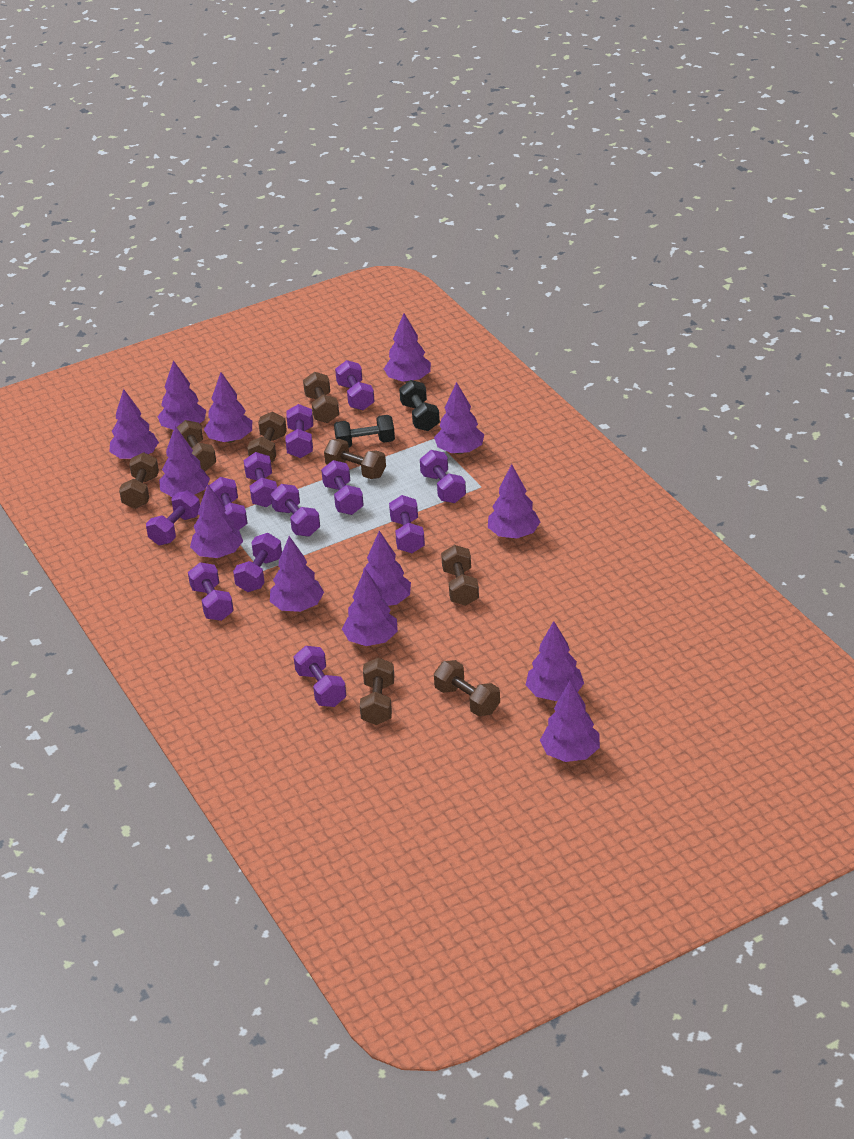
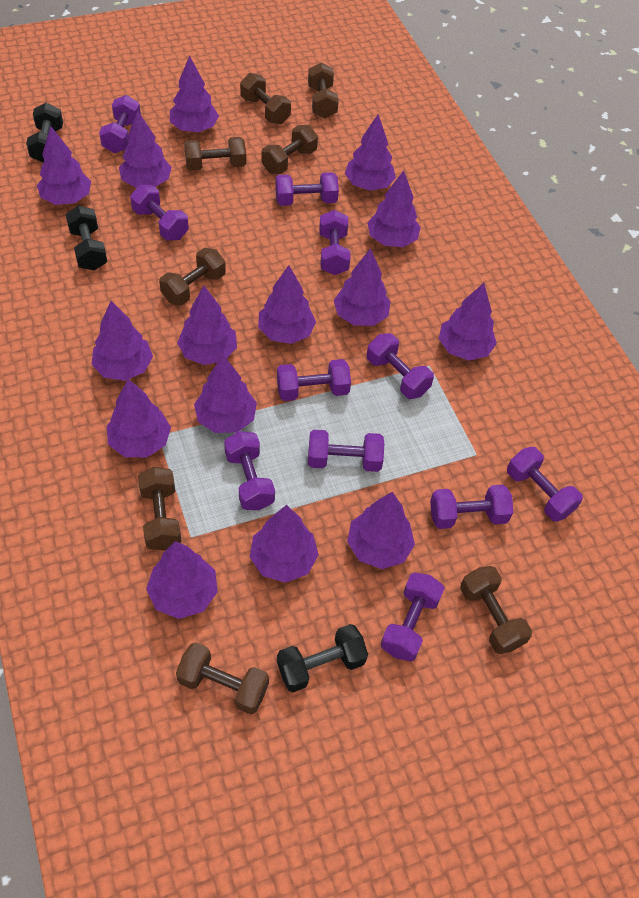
black dumbbell: 2 -> 3
purple dumbbell: 12 -> 11
purple tree: 13 -> 15

